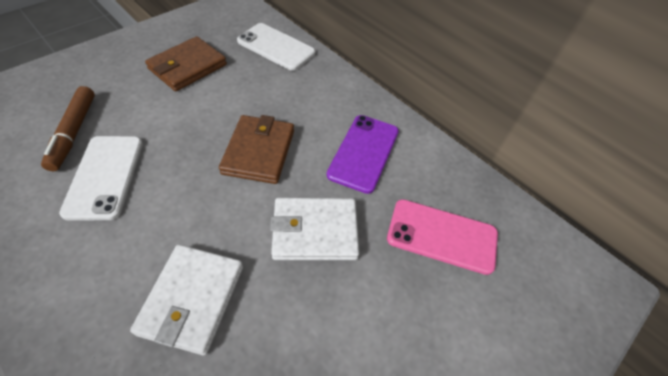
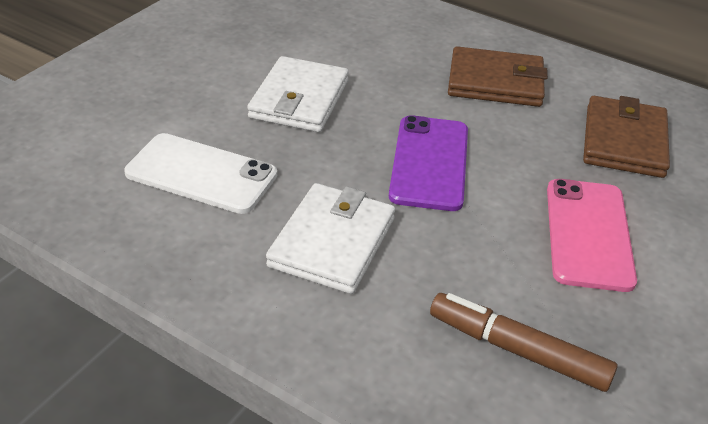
white phone: 2 -> 1

